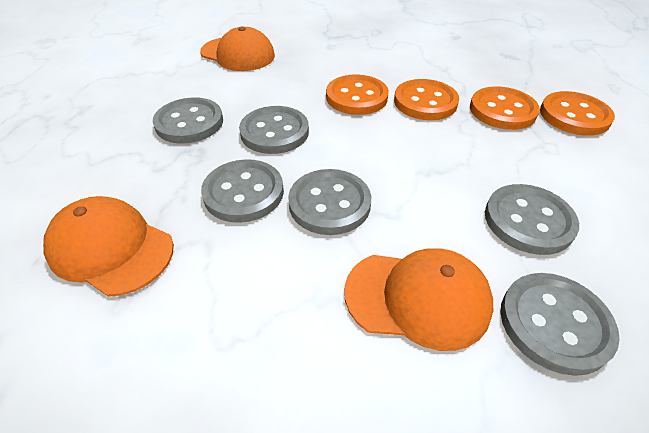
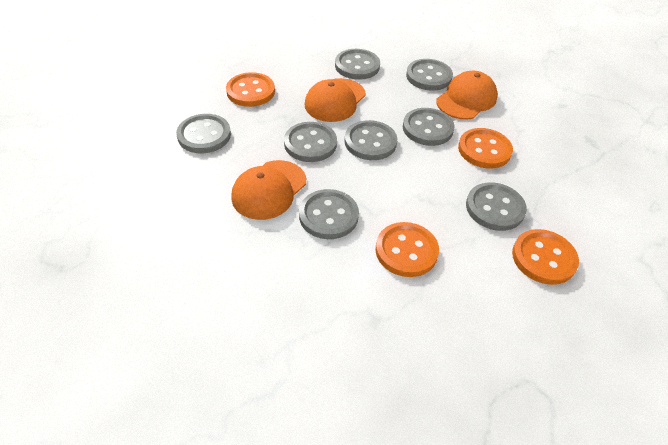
grey button: 6 -> 8

